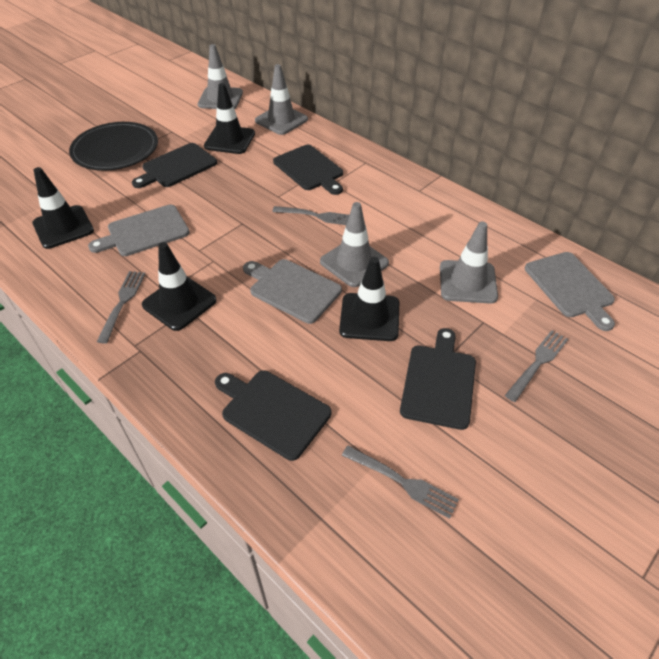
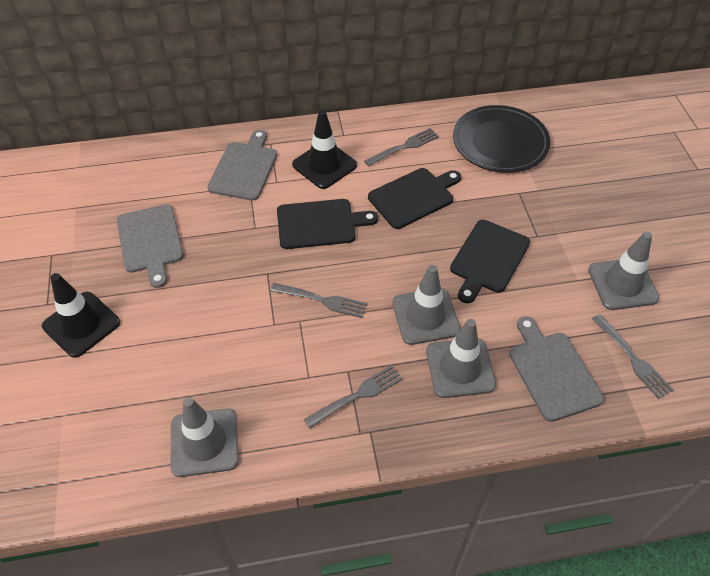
black cutting board: 4 -> 3
black traffic cone: 4 -> 2

